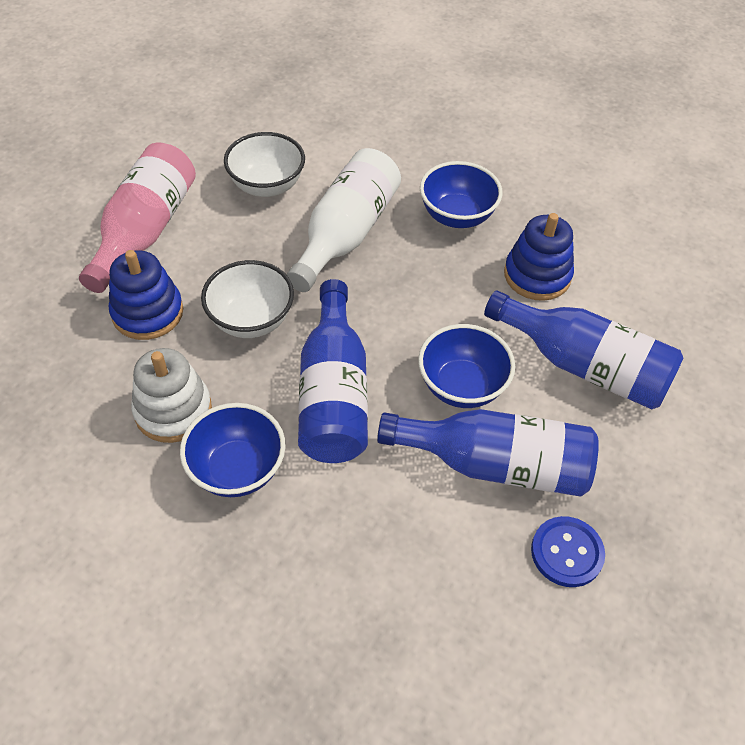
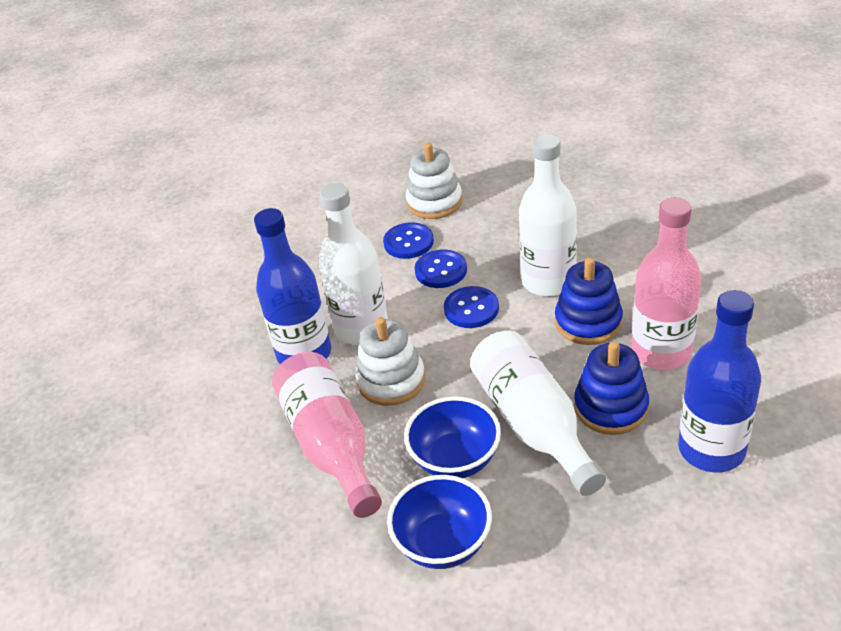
blue bottle: 3 -> 2
blue bowl: 3 -> 2
blue button: 1 -> 3
pink bottle: 1 -> 2
white bottle: 1 -> 3
white bowl: 2 -> 0
white stacking toy: 1 -> 2

